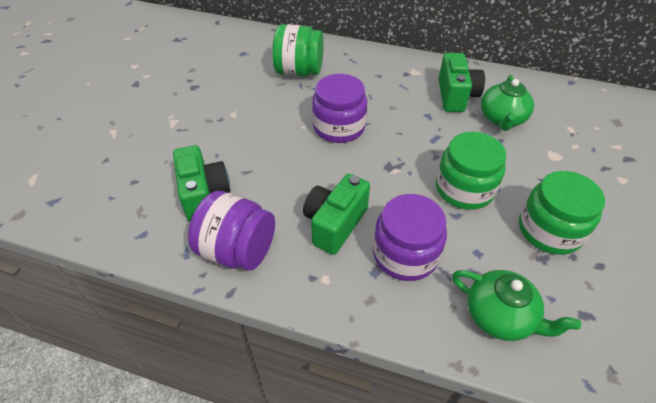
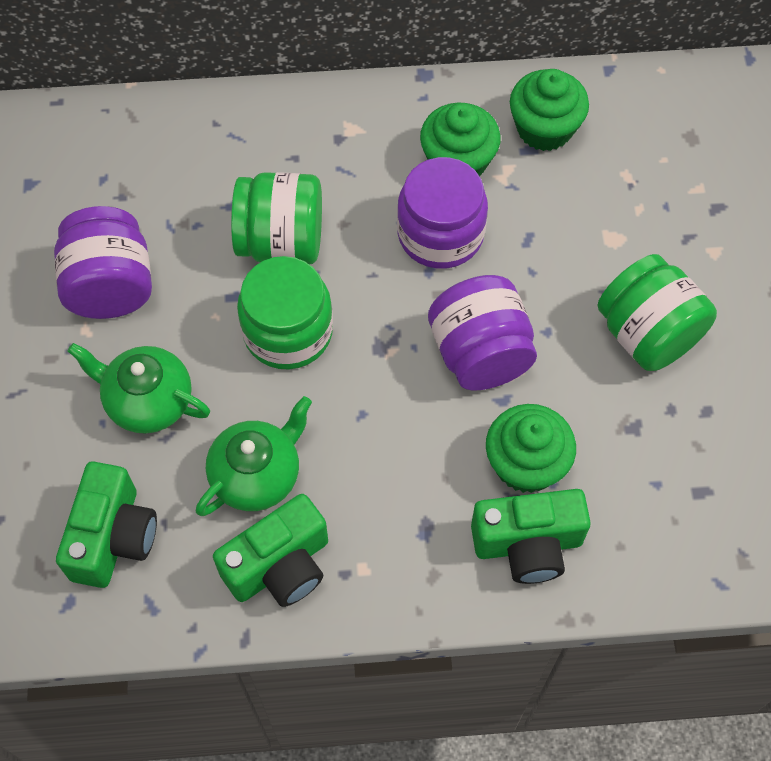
green cupcake: 0 -> 3

